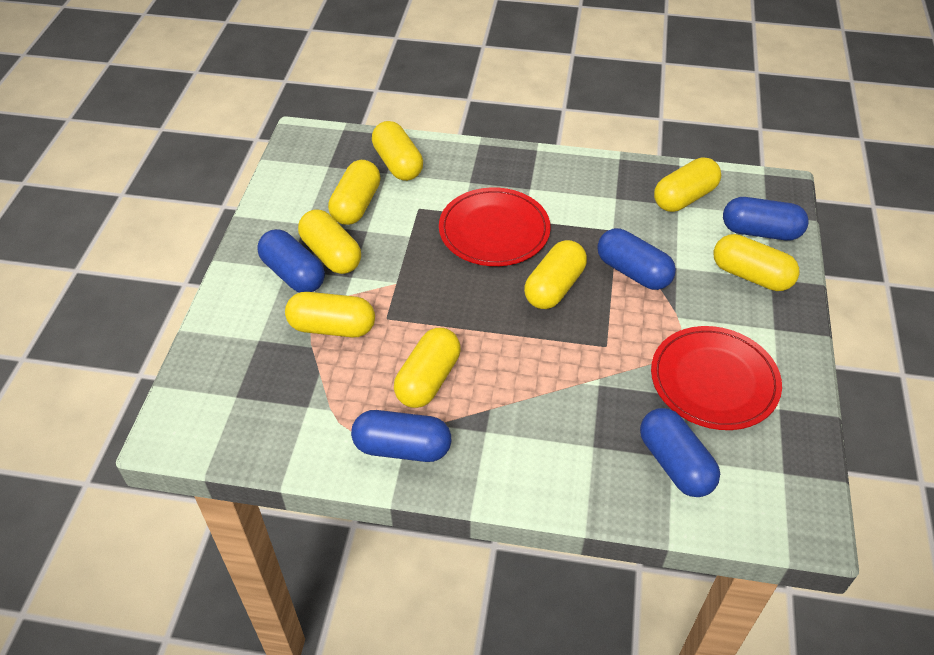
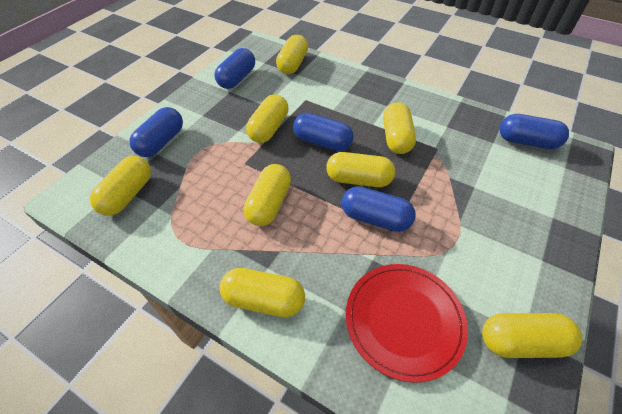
red plate: 2 -> 1

